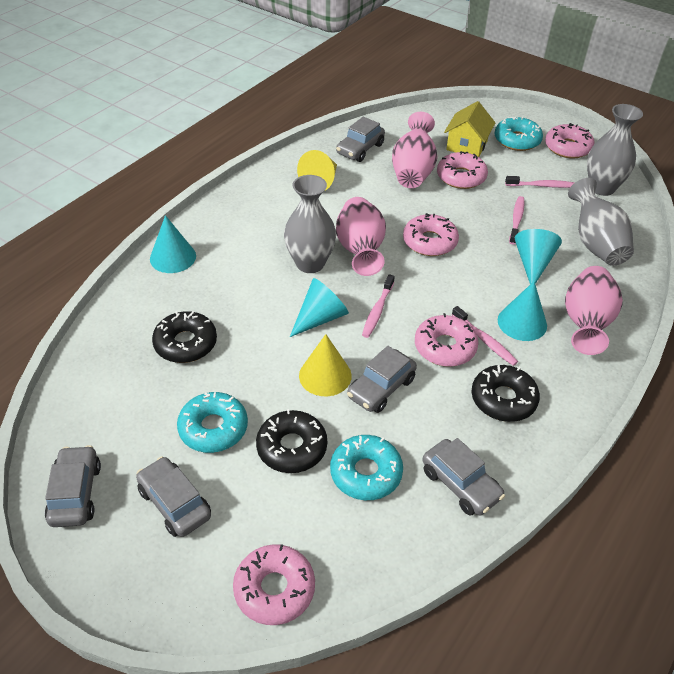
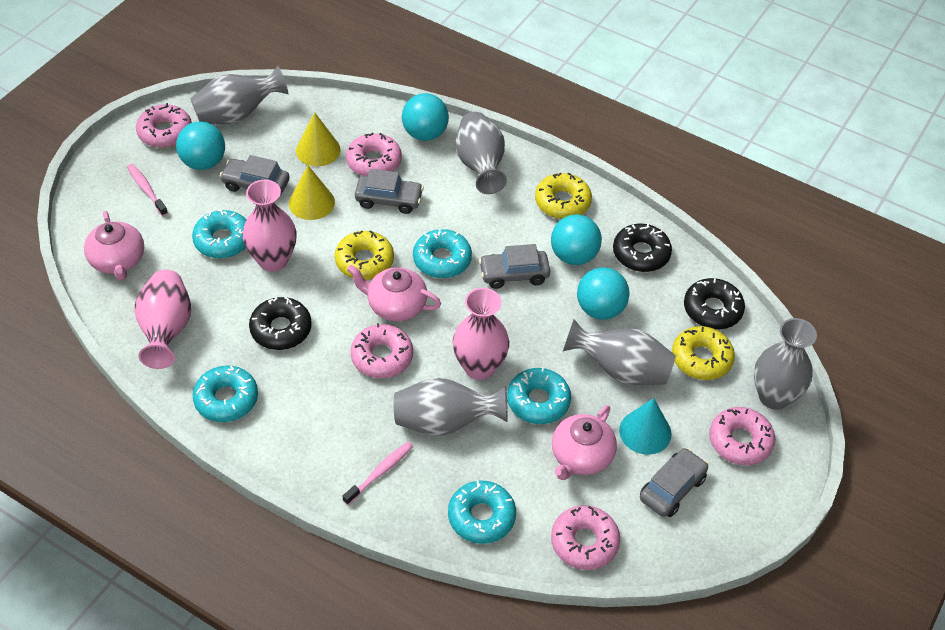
grey car: 5 -> 4
grey vase: 3 -> 5
pink teapot: 0 -> 3
pink toothbrush: 4 -> 2
turquoise ball: 0 -> 4
turquoise cone: 4 -> 1
turquoise donut: 3 -> 5
yellow donut: 0 -> 3
yellow house: 1 -> 0

